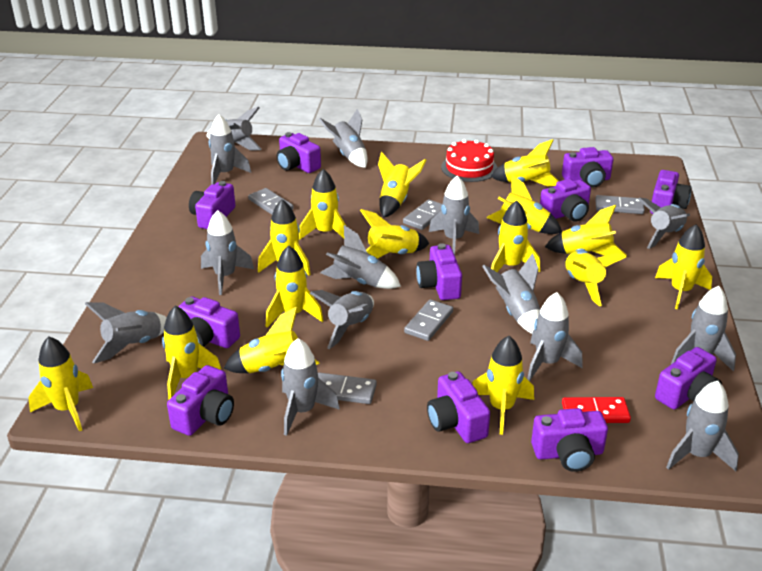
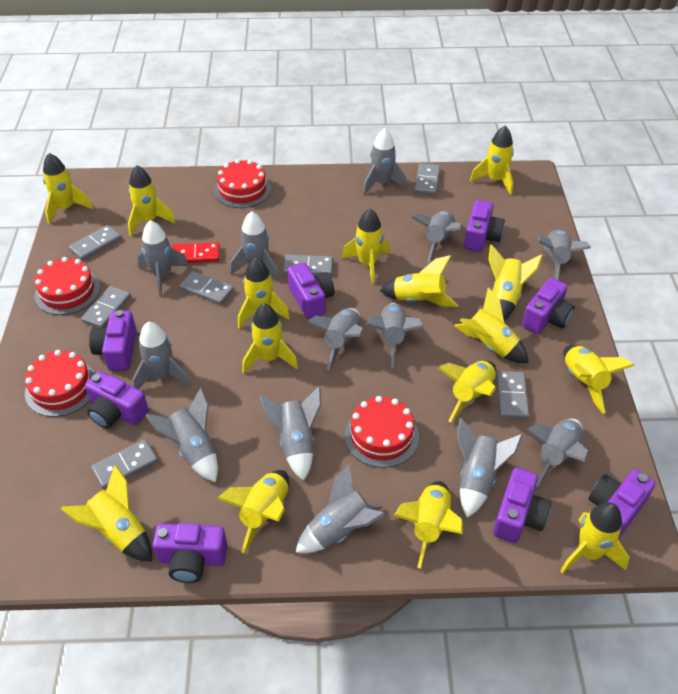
grey domino: 5 -> 7
grey rocket: 14 -> 13
purple camera: 11 -> 8
red cake: 1 -> 4

